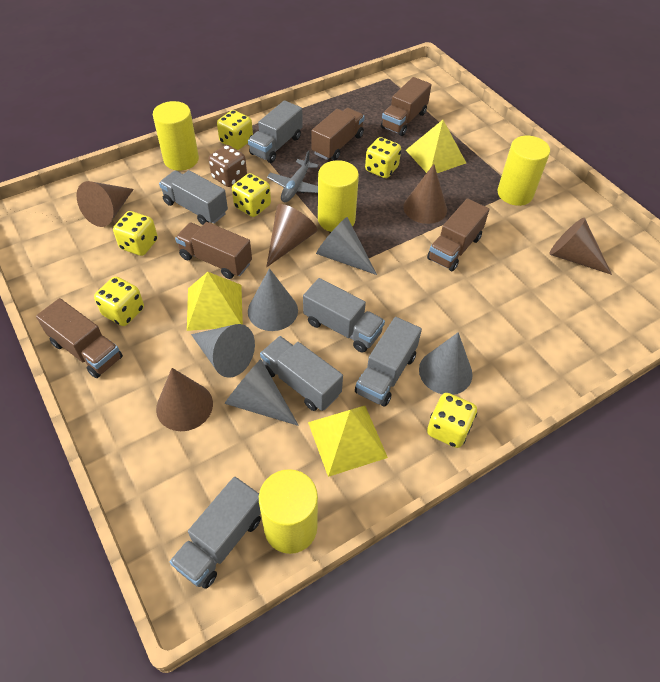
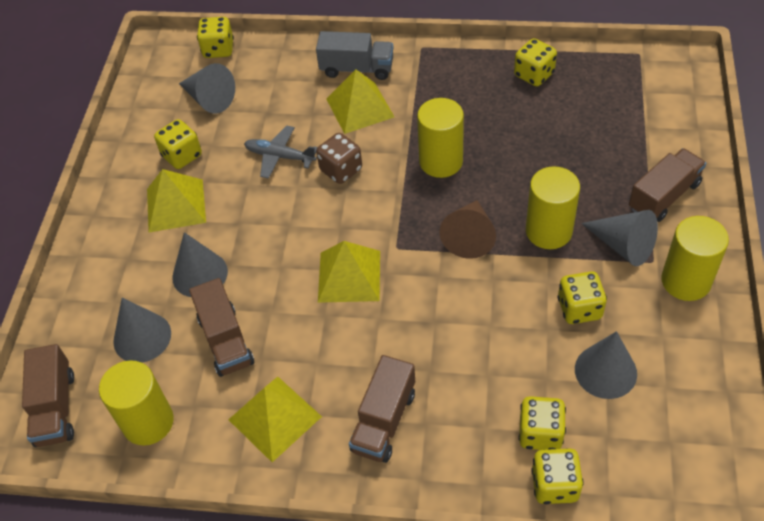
brown cone: 5 -> 1
brown truck: 5 -> 4
grey truck: 6 -> 1
yellow pyramid: 3 -> 4

